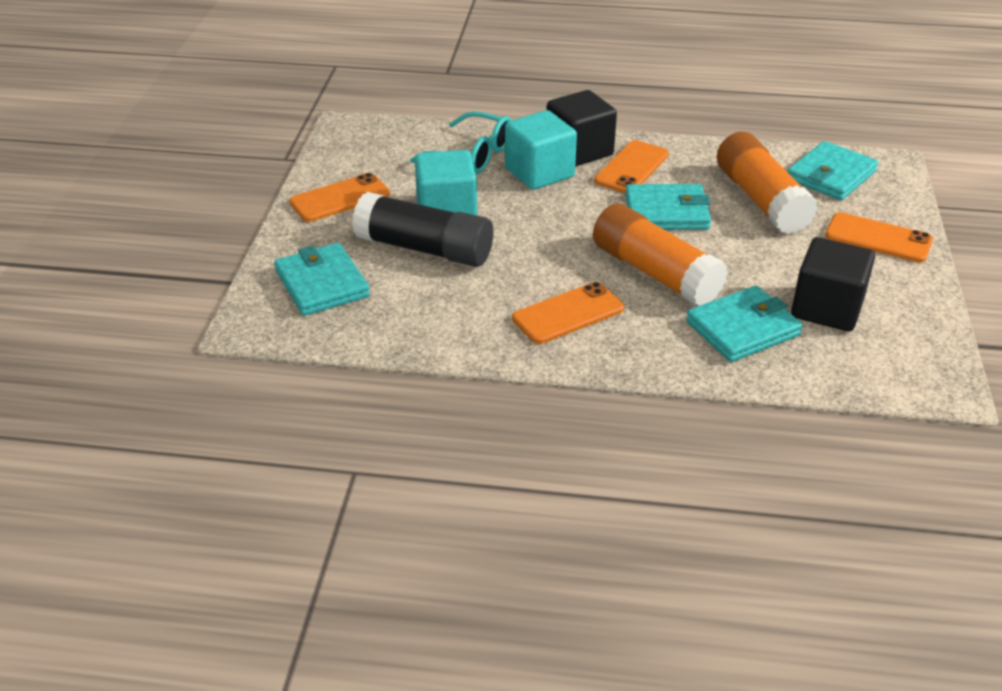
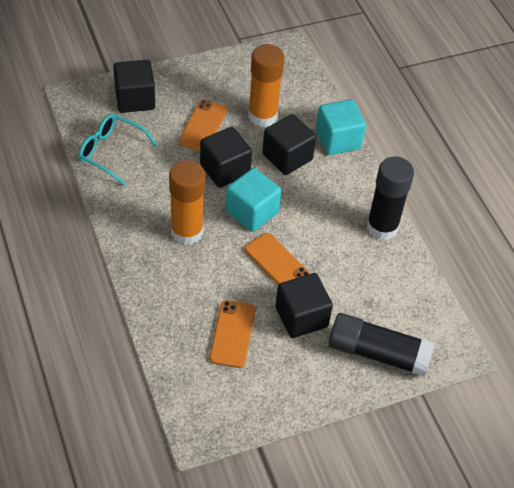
black cube: 2 -> 4
black glue stick: 1 -> 2
orange phone: 4 -> 3
turquoise wallet: 4 -> 0

